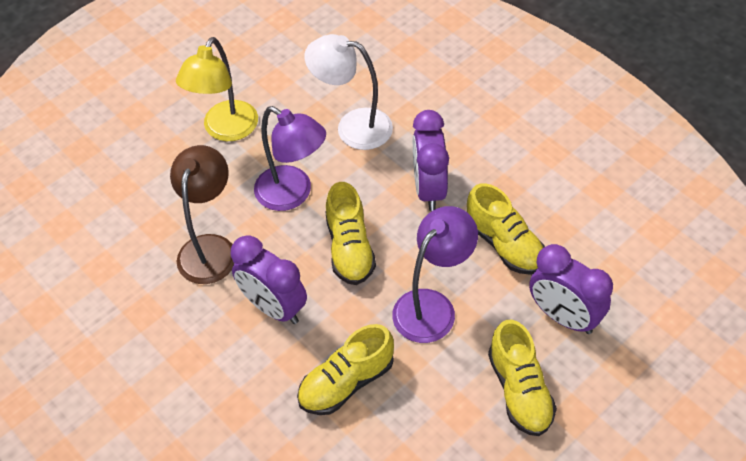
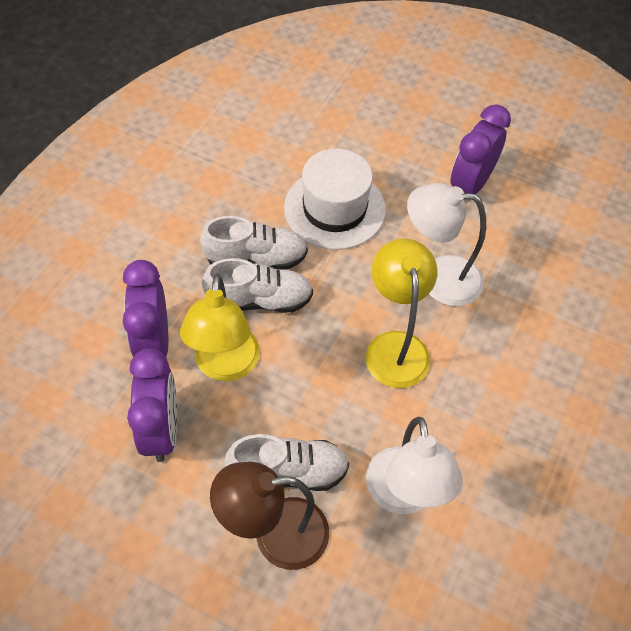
purple lamp: 2 -> 0
white hat: 0 -> 1
white lamp: 1 -> 2
white shoe: 0 -> 3
yellow lamp: 1 -> 2
yellow shoe: 4 -> 0

